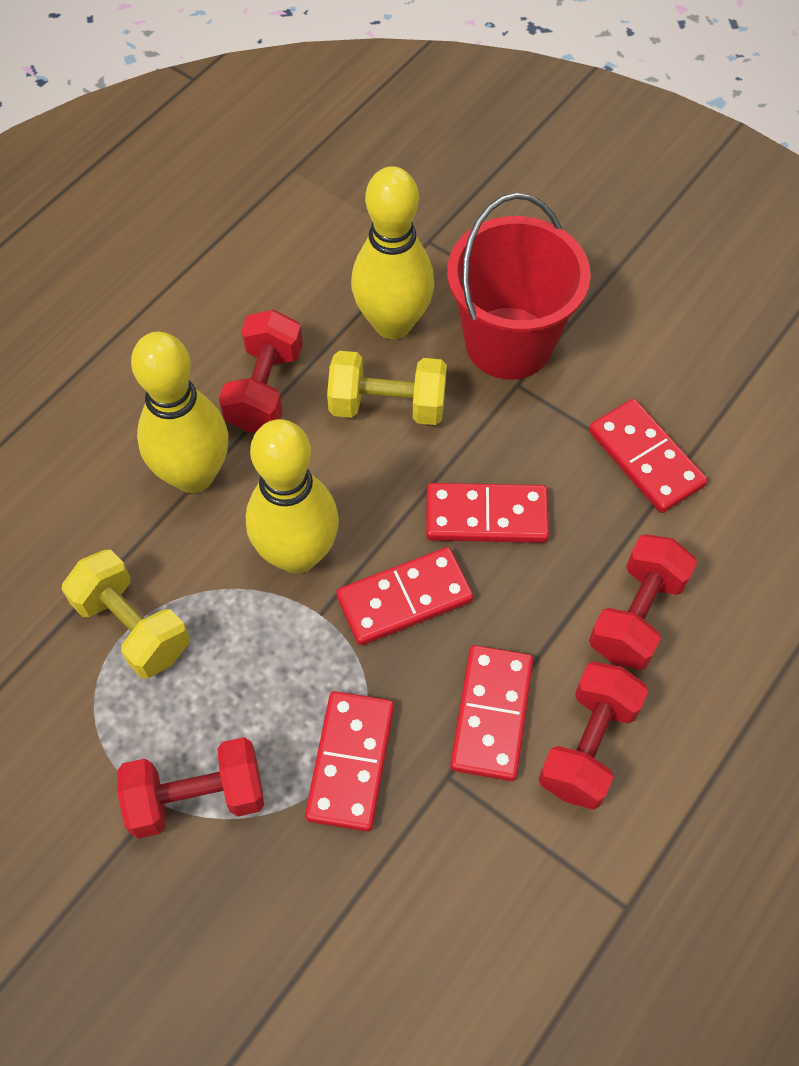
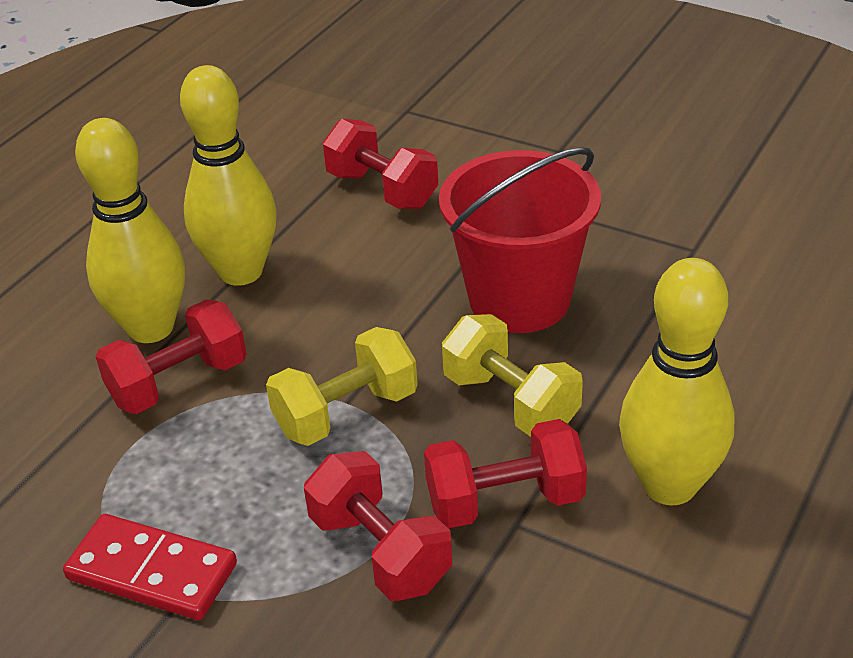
red domino: 5 -> 1

